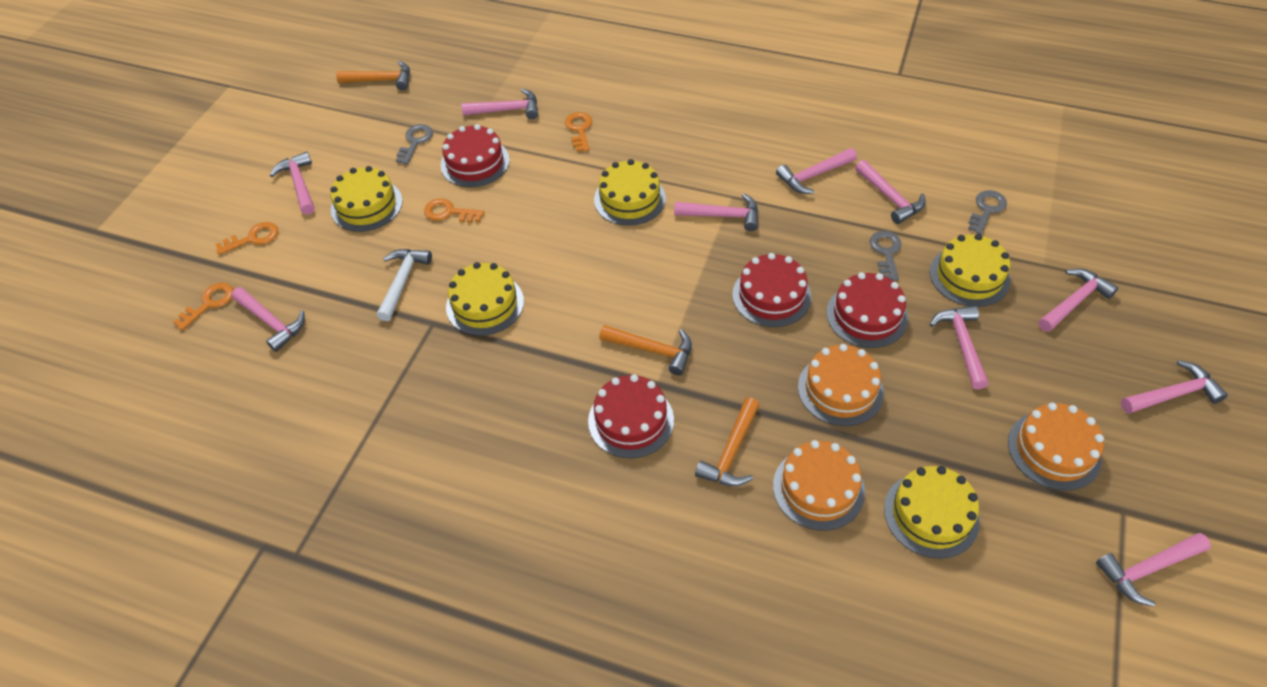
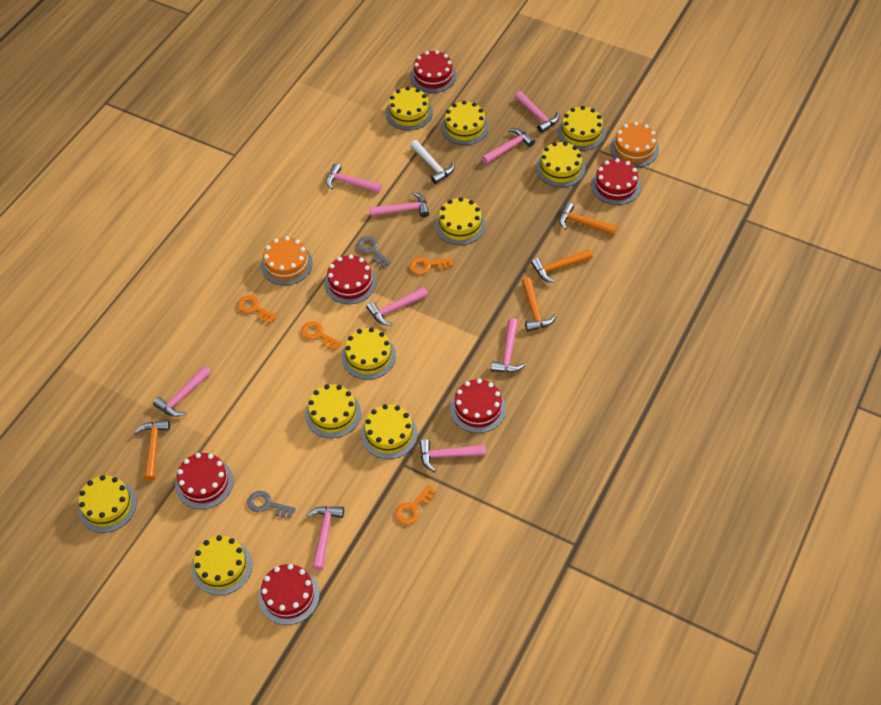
grey key: 3 -> 2
orange cake: 3 -> 2
orange hammer: 3 -> 4
pink hammer: 10 -> 9
red cake: 4 -> 6
yellow cake: 5 -> 10

